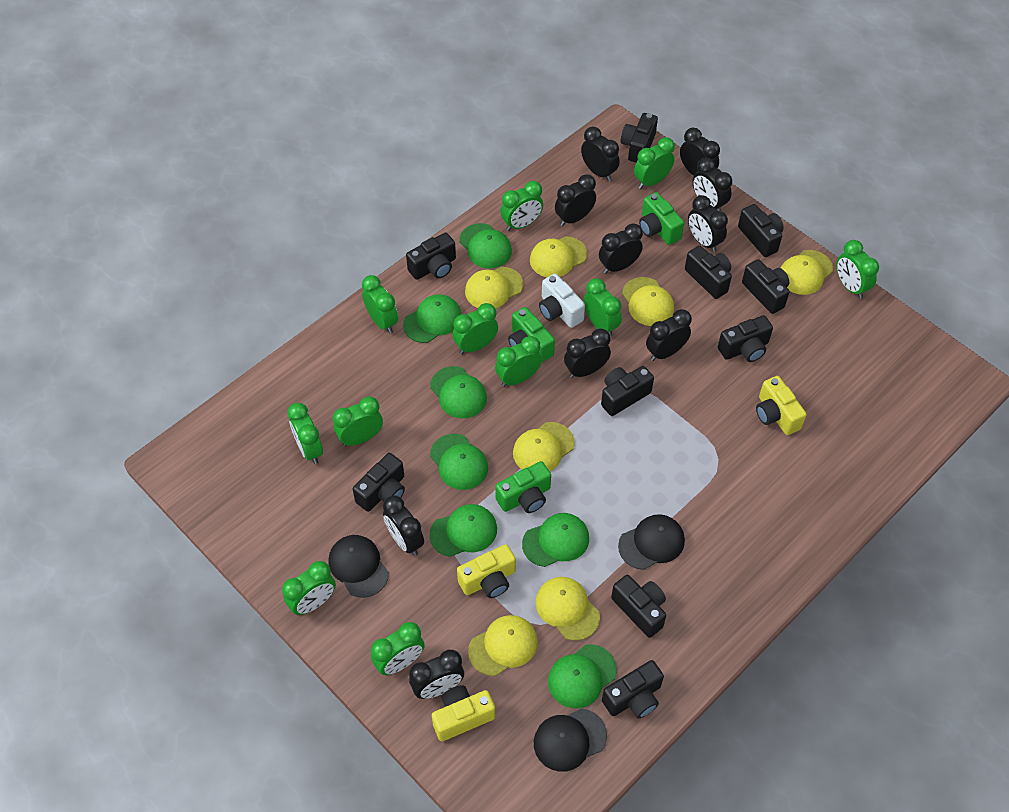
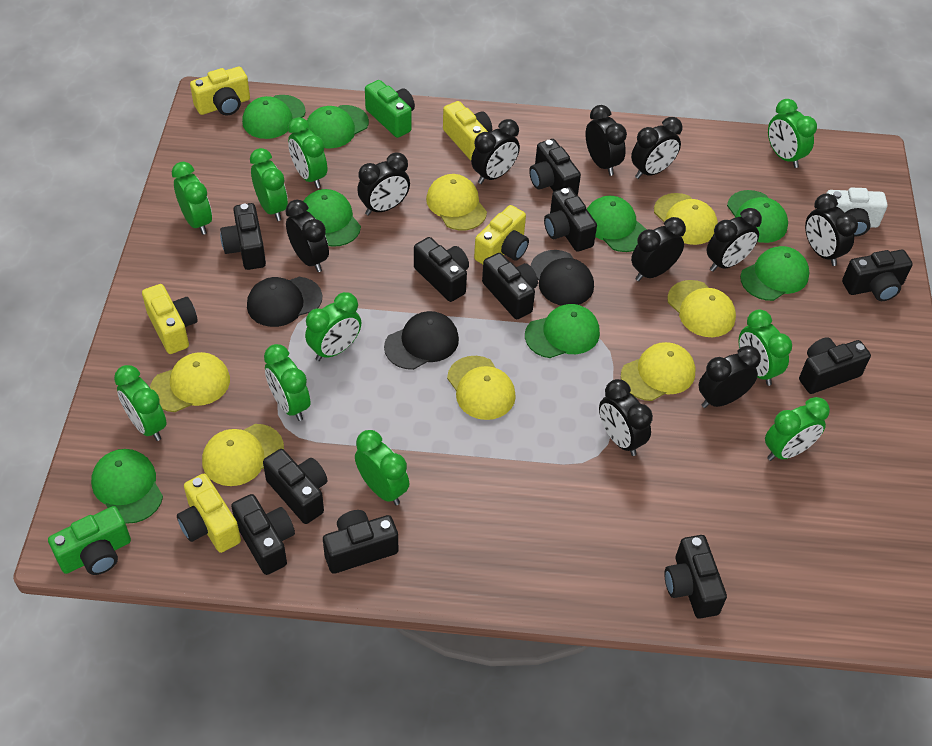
black camera: 10 -> 11
green camera: 3 -> 2
green cap: 7 -> 8
green clock: 11 -> 10
yellow camera: 3 -> 5

